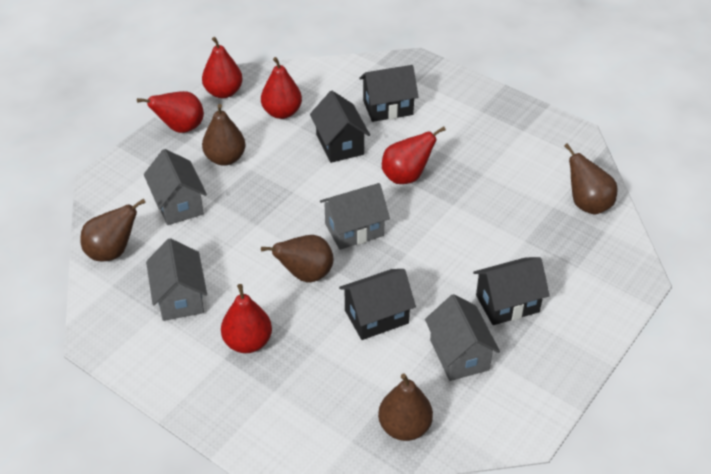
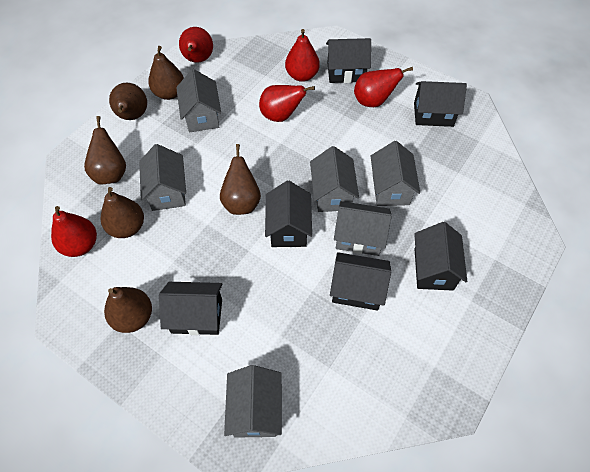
black house: 4 -> 6
brown pear: 5 -> 6
grey house: 4 -> 6

